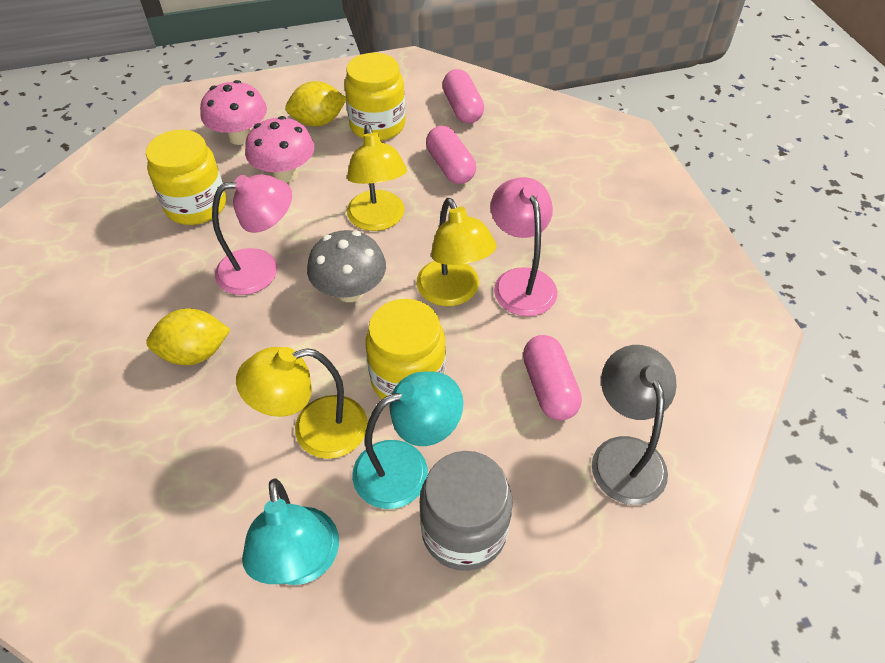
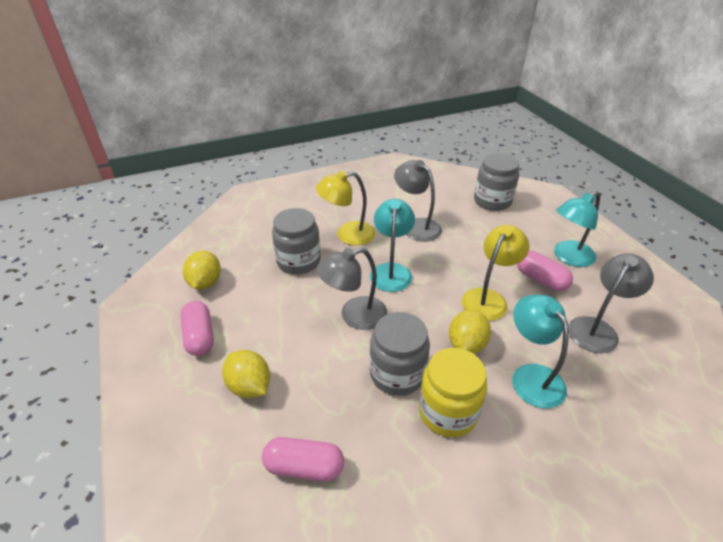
grey jar: 1 -> 3
grey lamp: 1 -> 3
grey mushroom: 1 -> 0
pink lamp: 2 -> 0
pink mushroom: 2 -> 0
turquoise lamp: 2 -> 3
yellow jar: 3 -> 1
yellow lamp: 3 -> 2
yellow lemon: 2 -> 3

